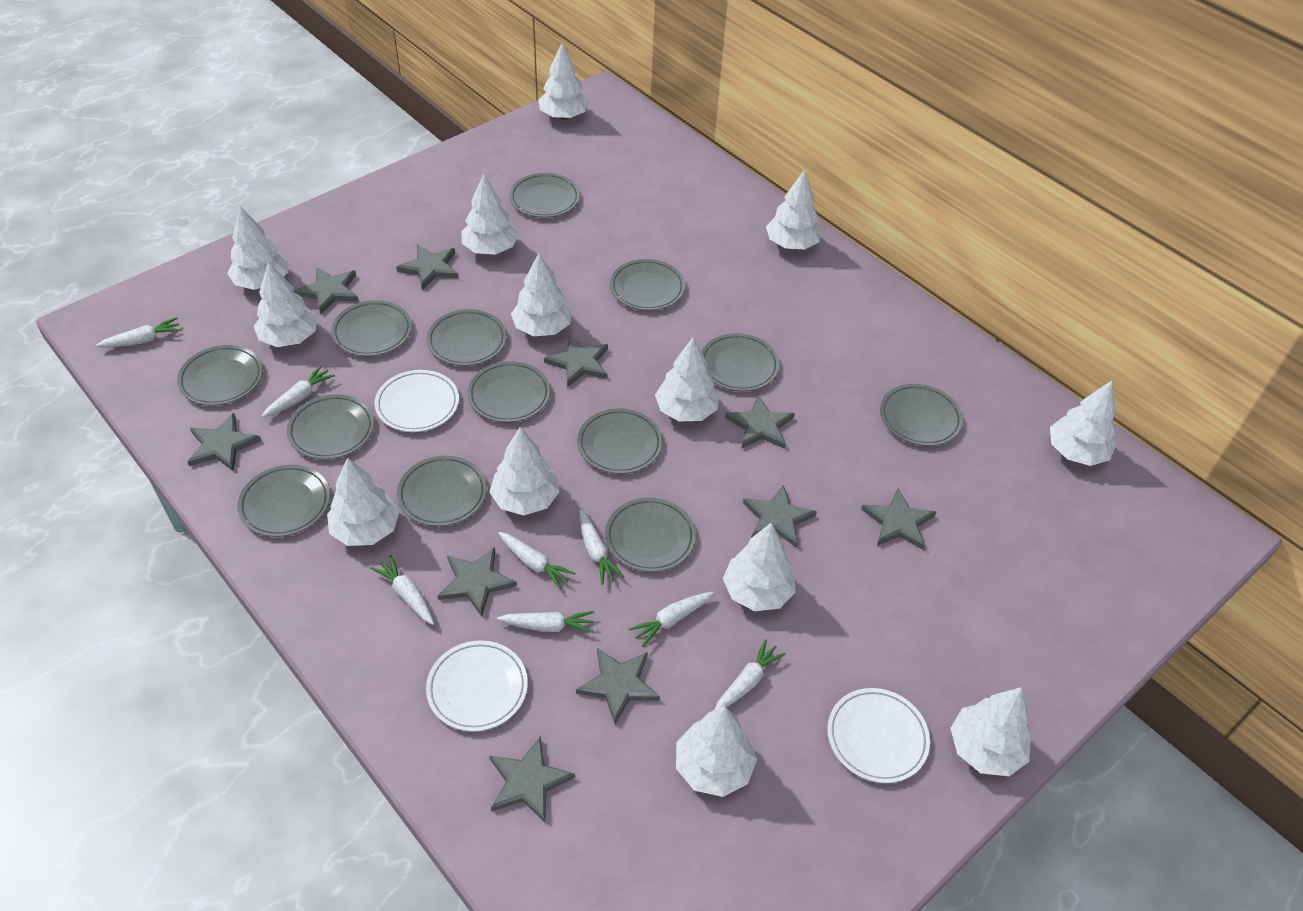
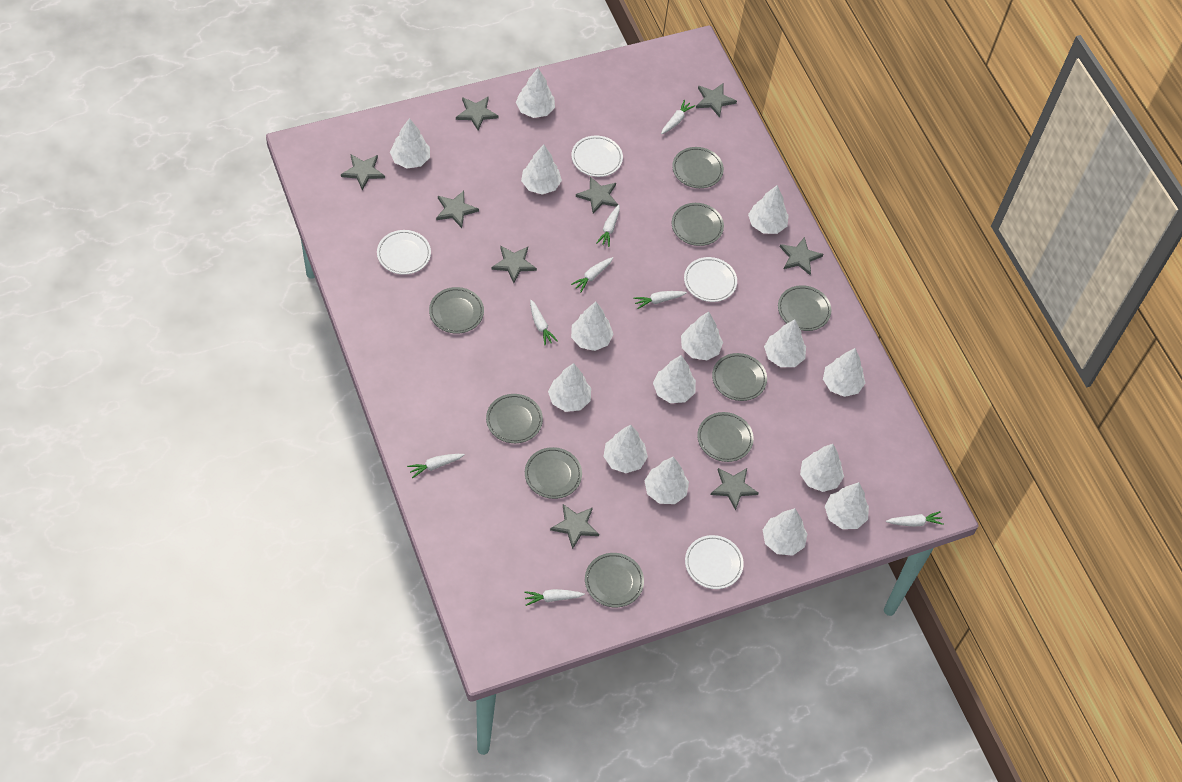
grey plate: 13 -> 9
grey star: 10 -> 9
white plate: 3 -> 4
white tree: 13 -> 15

